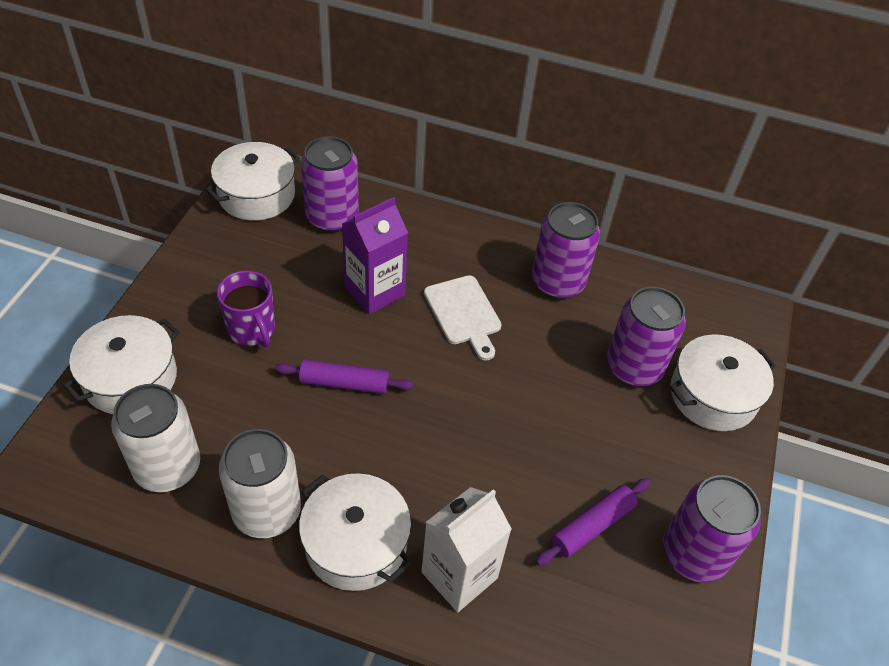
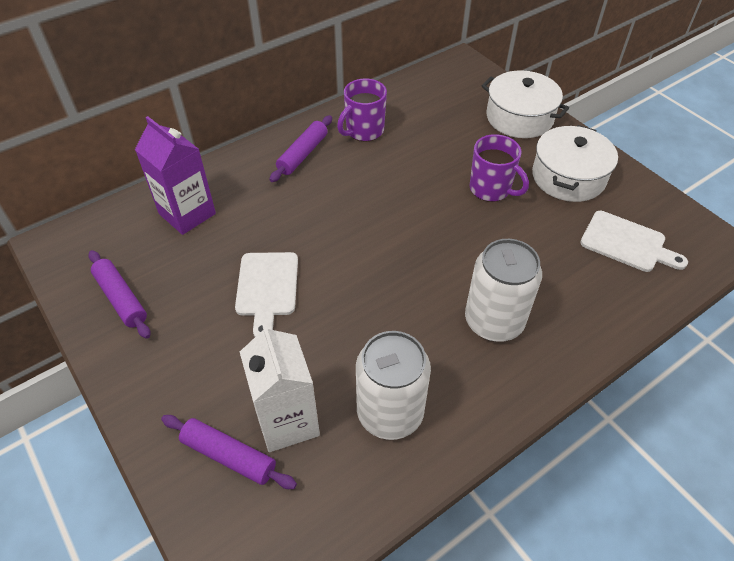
purple can: 4 -> 0
purple mug: 1 -> 2
purple rolling pin: 2 -> 3
white cutting board: 1 -> 2
white pot: 4 -> 2

